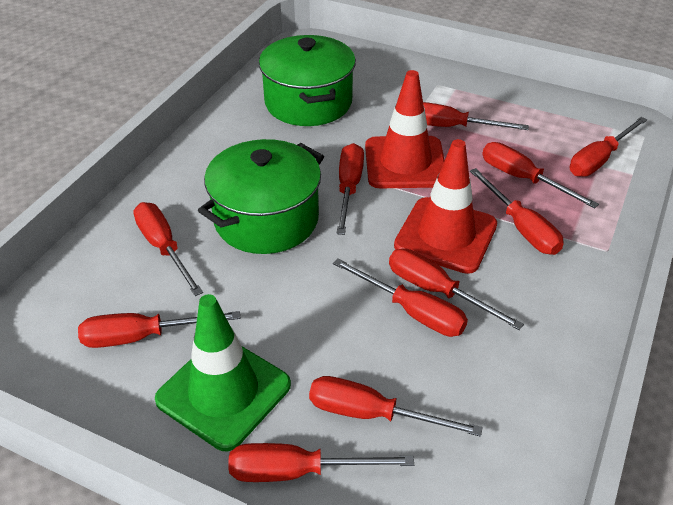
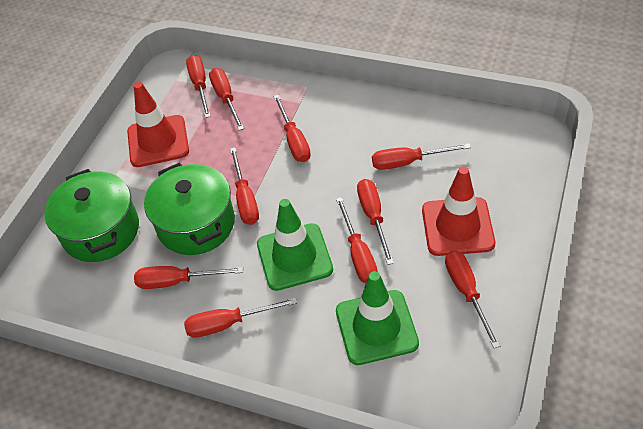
green traffic cone: 1 -> 2
red screwdriver: 11 -> 10

